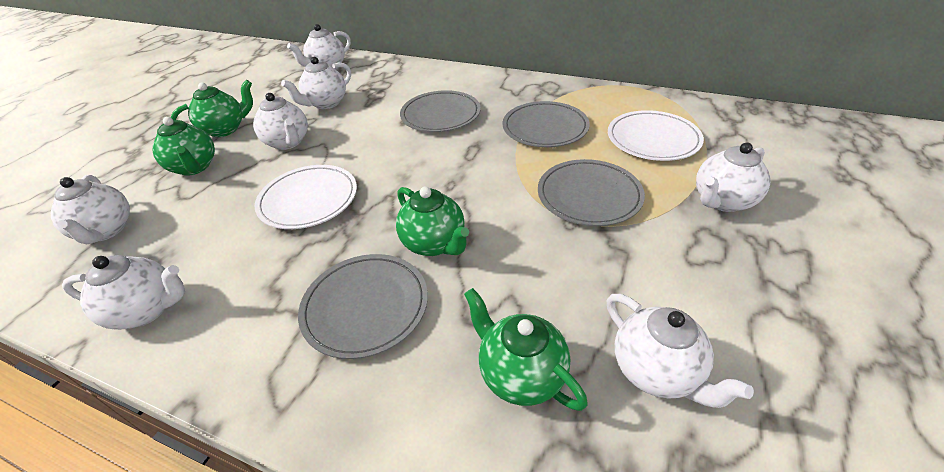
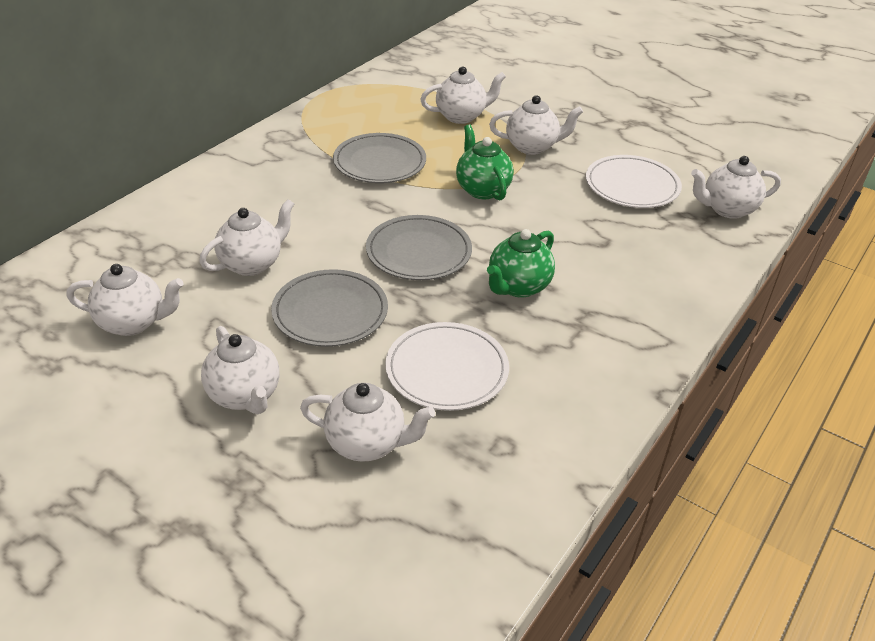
green teapot: 4 -> 2
grey plate: 4 -> 3

